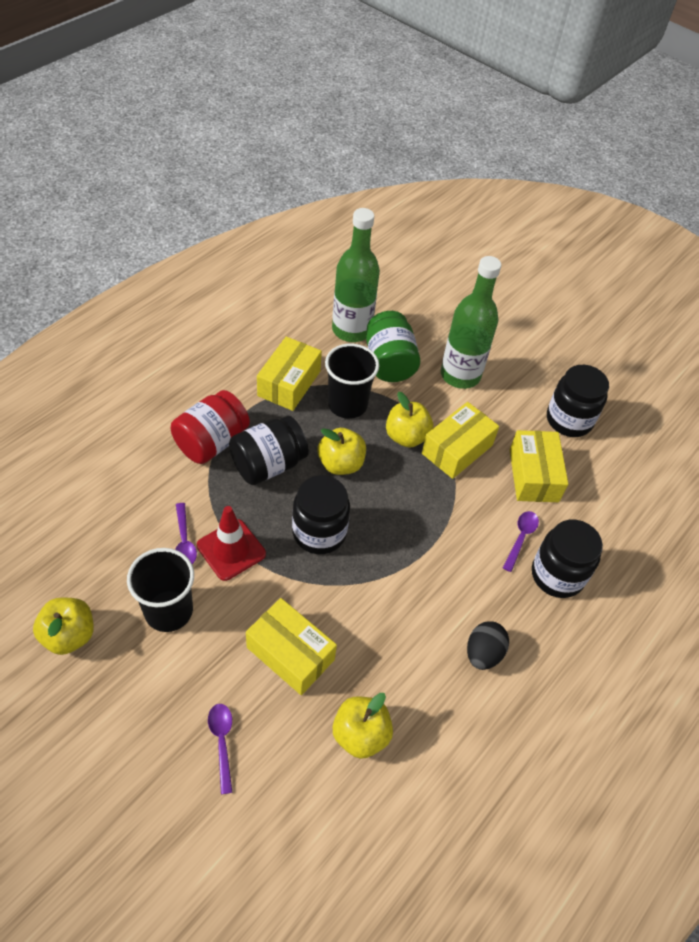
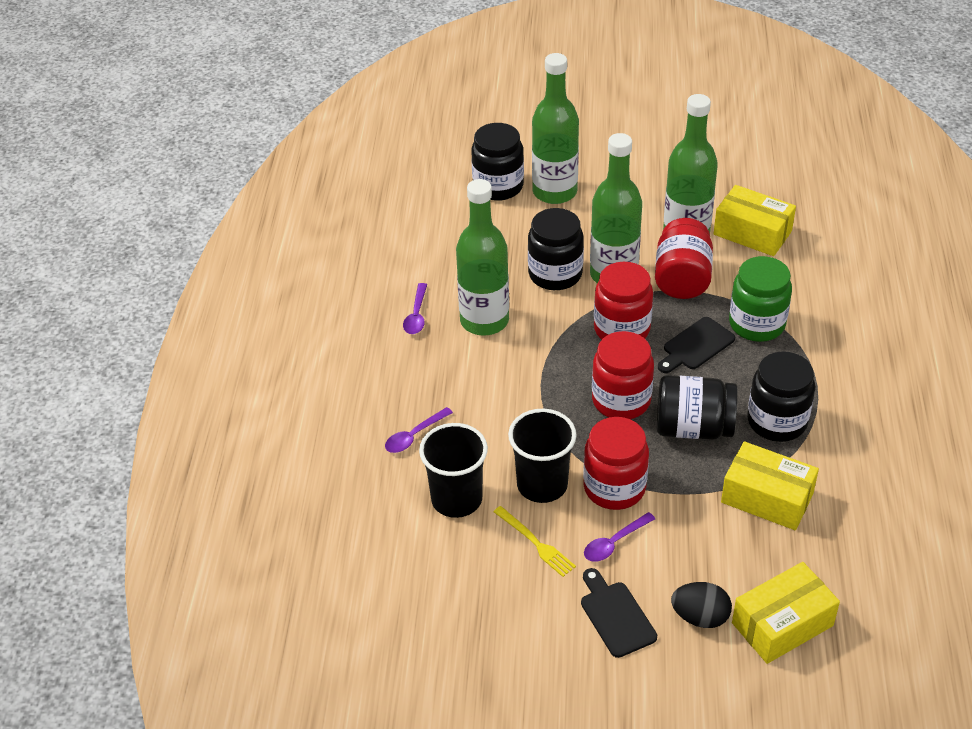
black cutting board: 0 -> 2
green bottle: 2 -> 4
red jar: 1 -> 4
red traffic cone: 1 -> 0
yellow apple: 4 -> 0
yellow box: 4 -> 3
yellow fork: 0 -> 1

